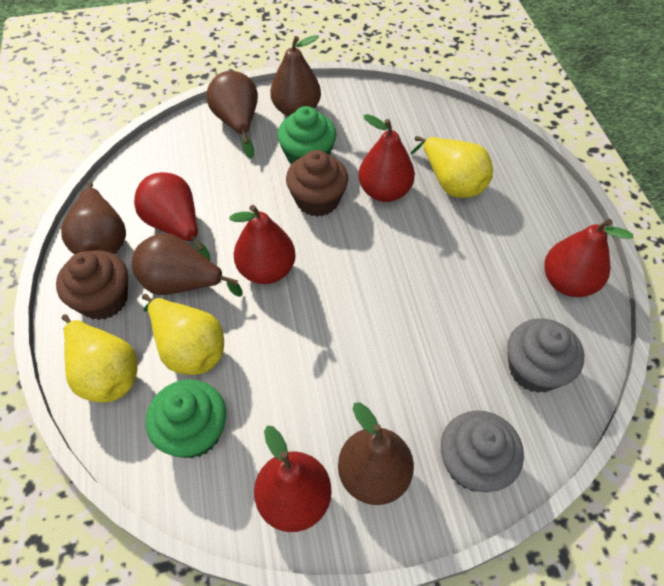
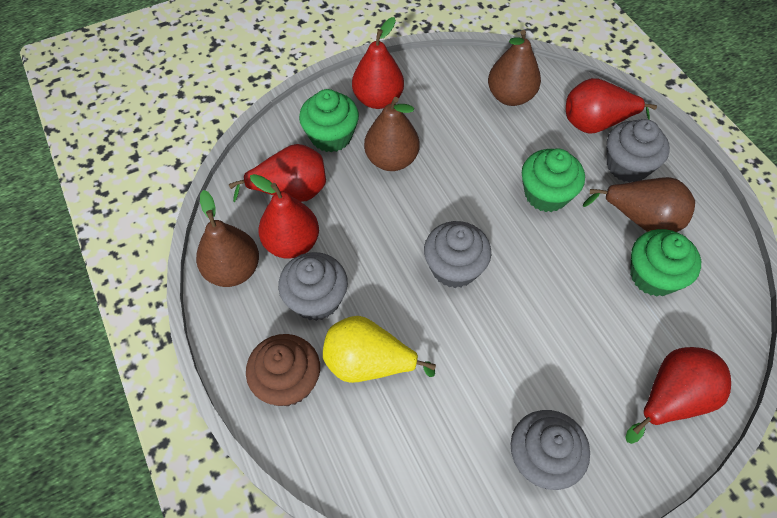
brown cupcake: 2 -> 1
brown pear: 5 -> 4
green cupcake: 2 -> 3
grey cupcake: 2 -> 4
yellow pear: 3 -> 1

